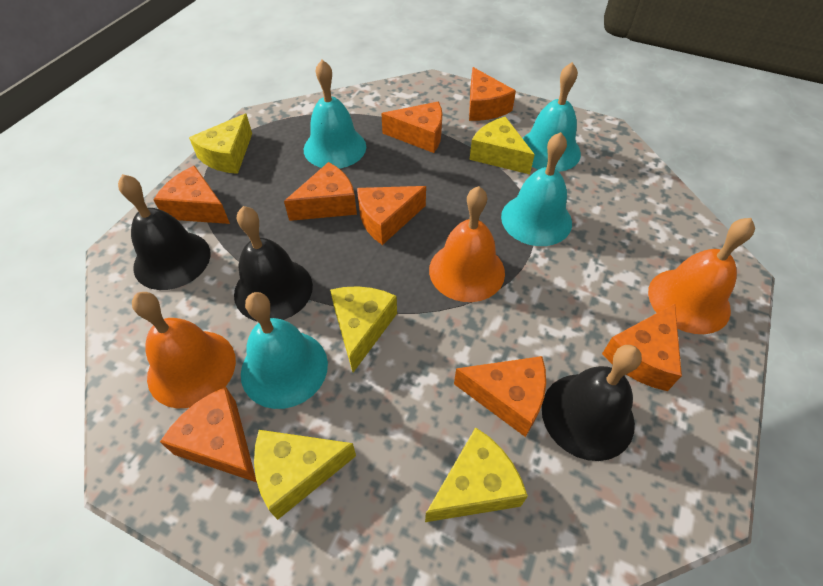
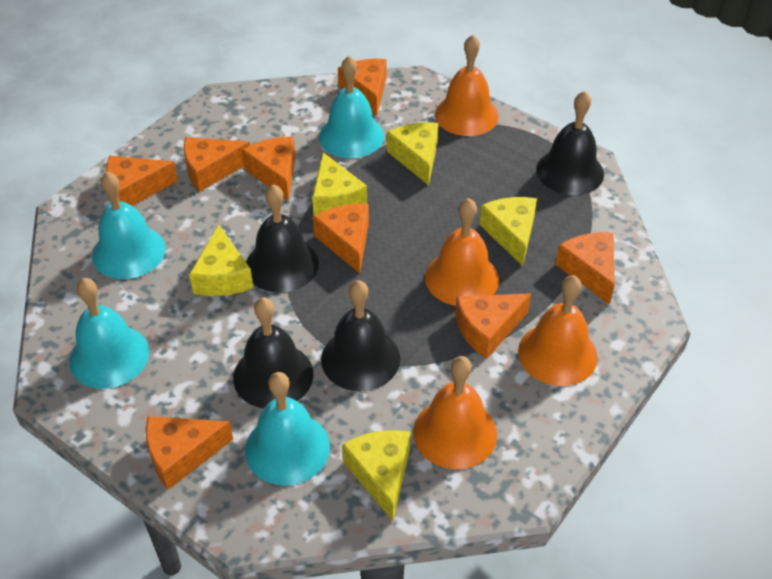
black bell: 3 -> 4
orange bell: 3 -> 4

